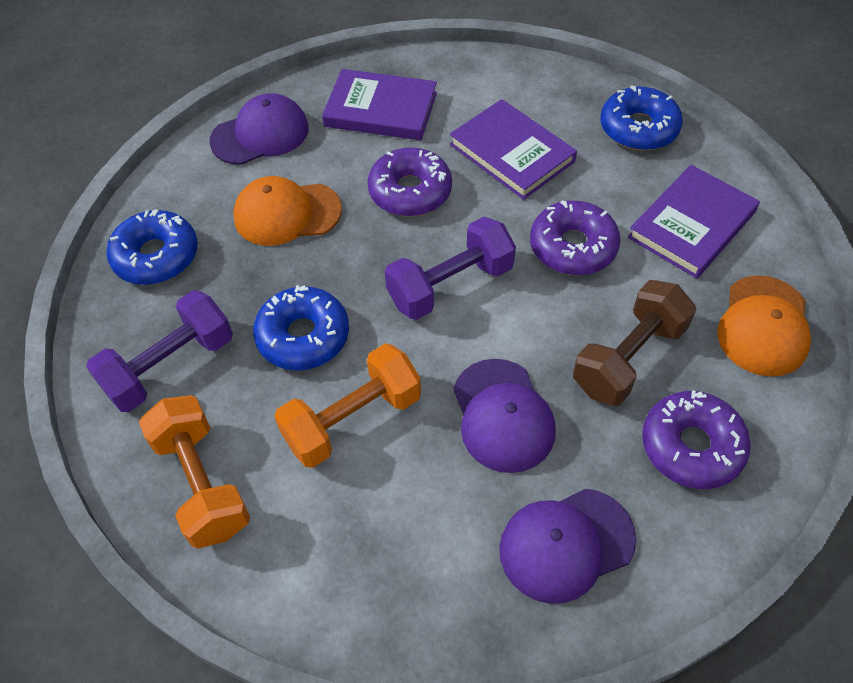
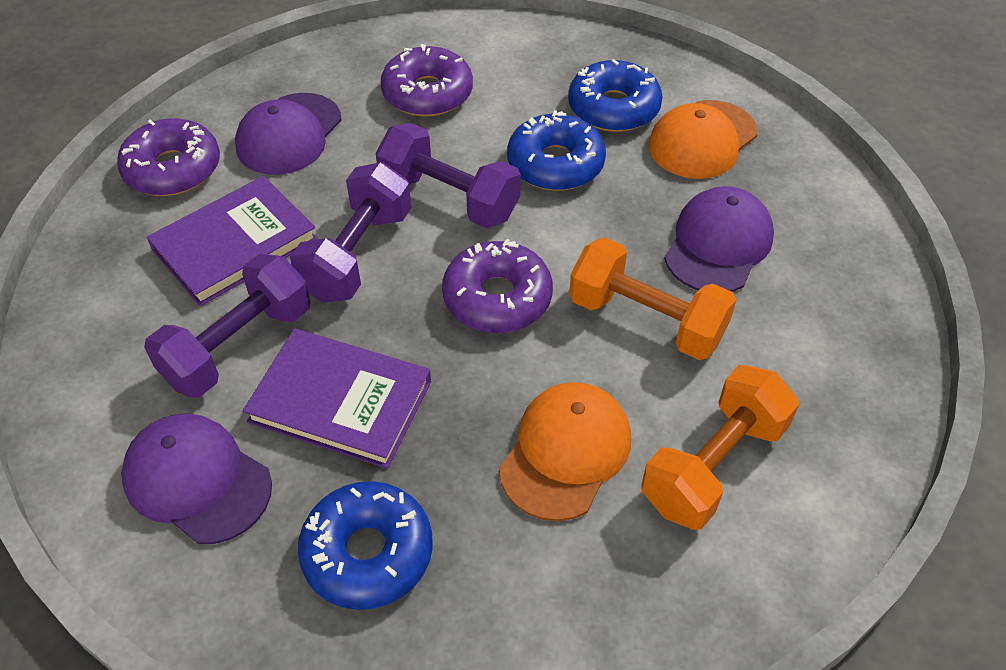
brown dumbbell: 1 -> 0
purple book: 3 -> 2
purple dumbbell: 2 -> 3

